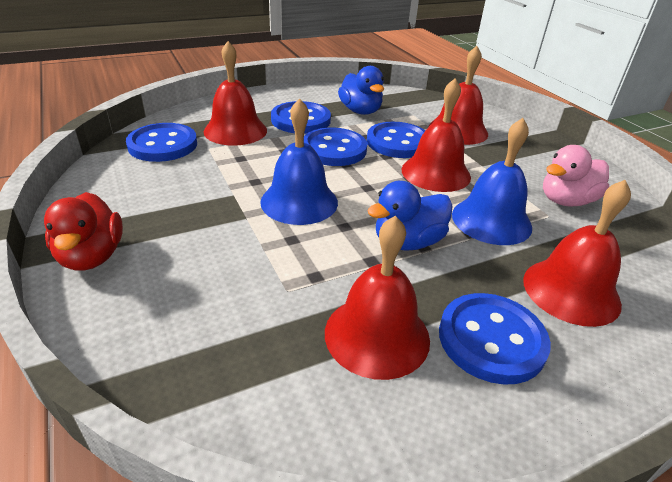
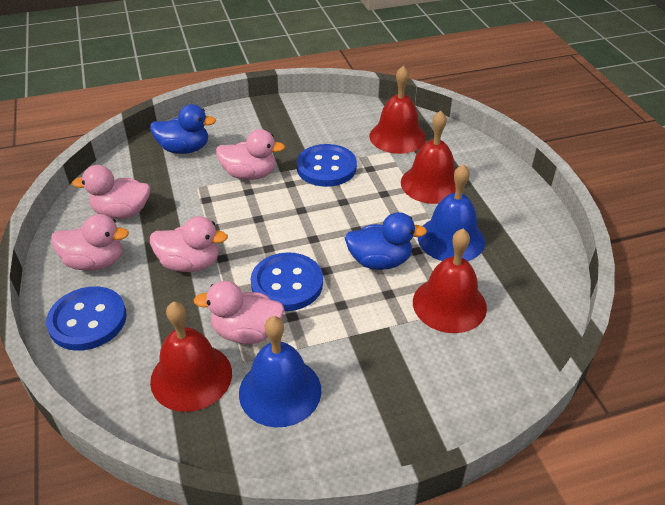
blue button: 5 -> 3
pink duck: 1 -> 5
red bell: 5 -> 4
red duck: 1 -> 0

